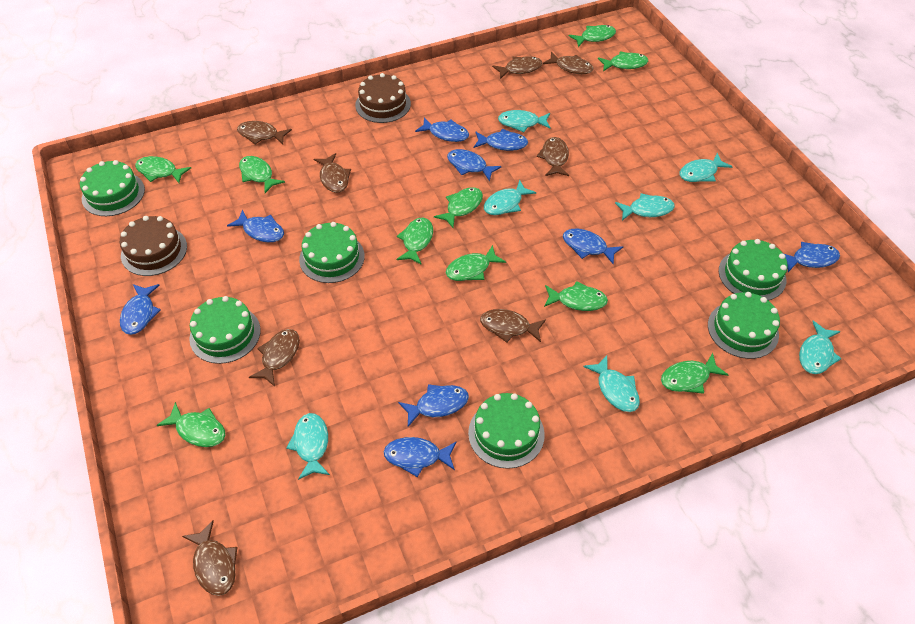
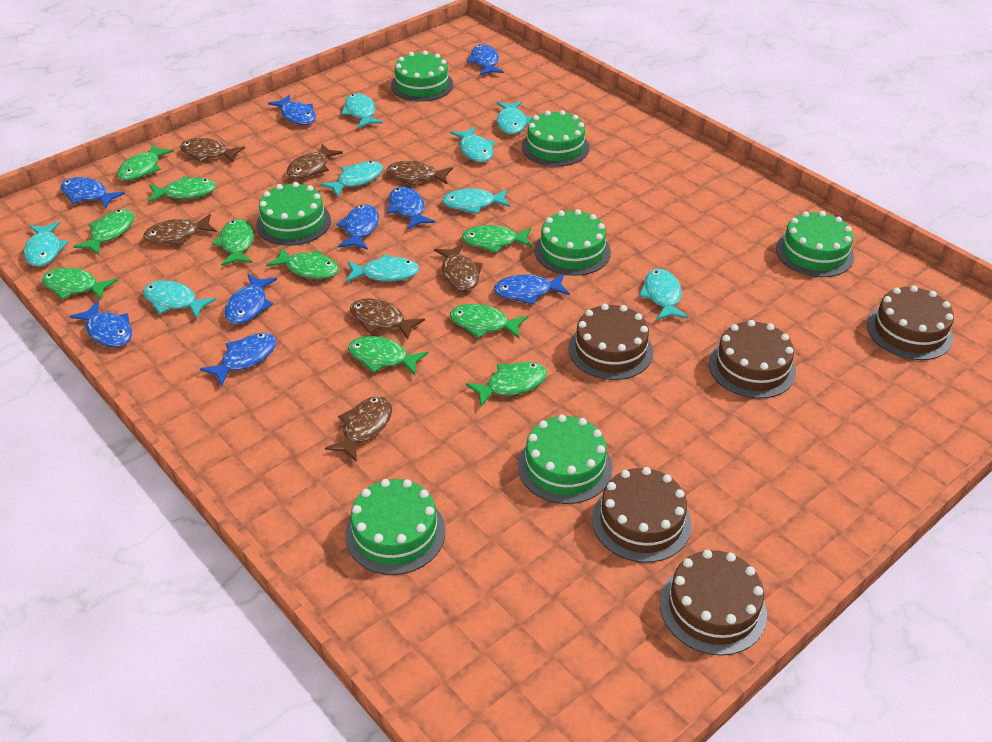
brown cake: 2 -> 5
brown fish: 8 -> 7
green cake: 6 -> 7
turquoise fish: 7 -> 9

